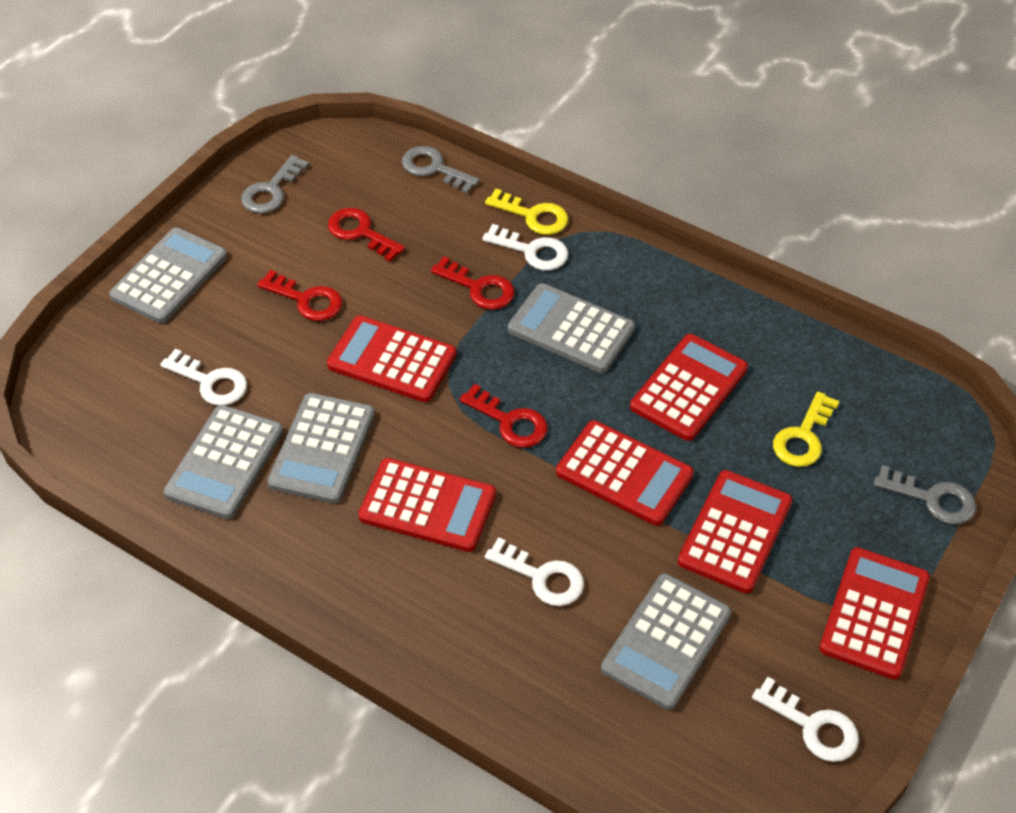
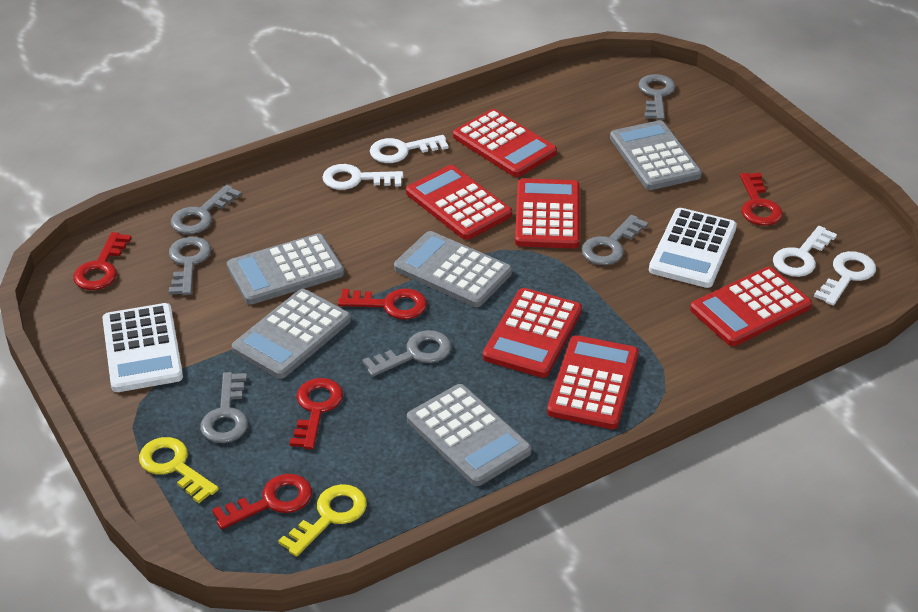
grey key: 3 -> 6
red key: 4 -> 5
white calculator: 0 -> 2

